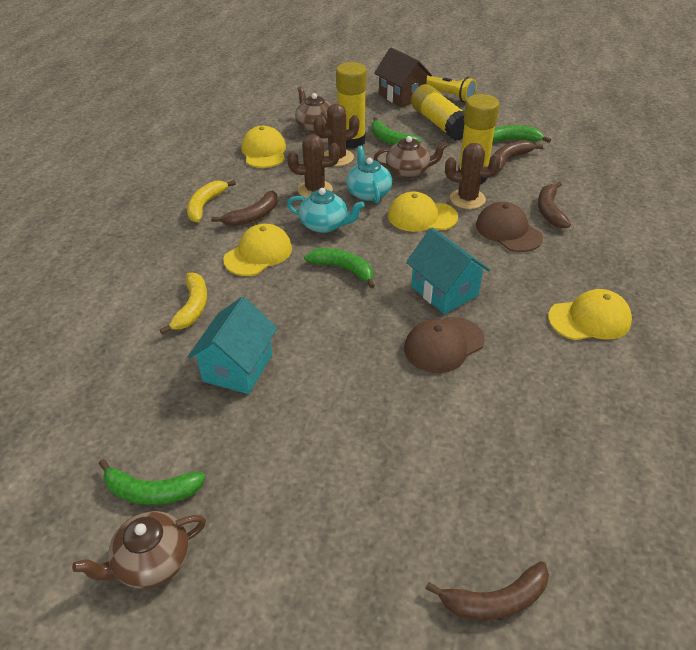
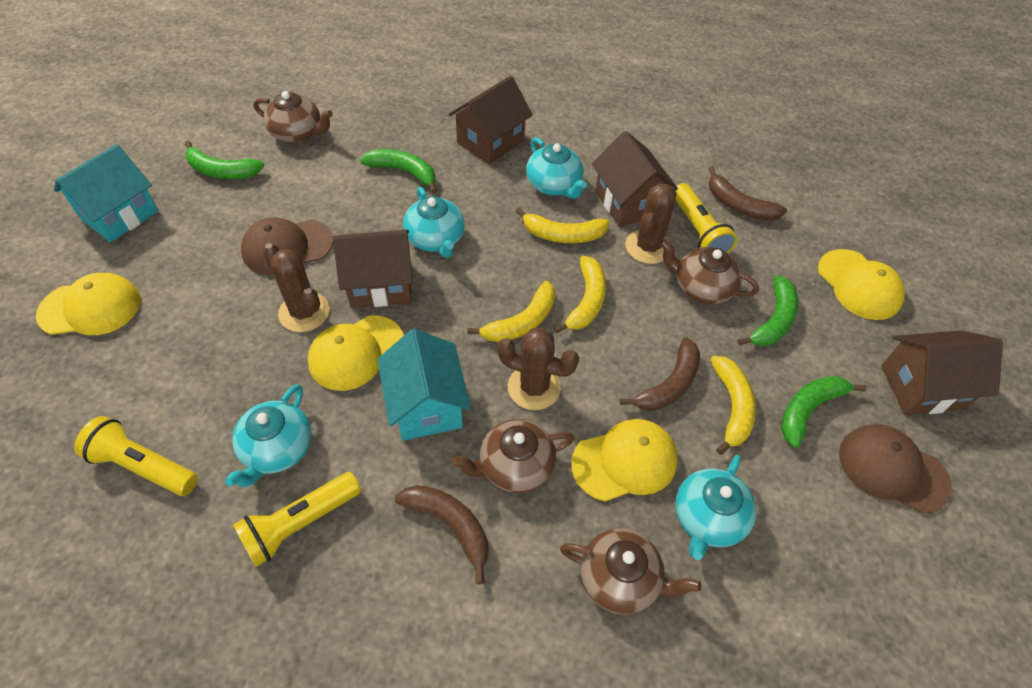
brown banana: 4 -> 3
brown house: 1 -> 4
brown teapot: 3 -> 4
turquoise teapot: 2 -> 4
yellow banana: 2 -> 4
yellow flashlight: 1 -> 3
yellow glue stick: 3 -> 0

